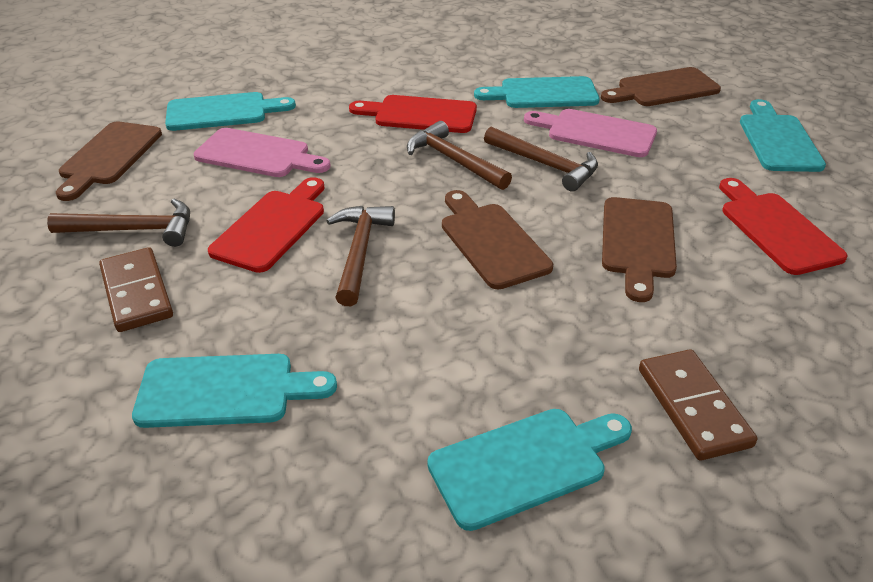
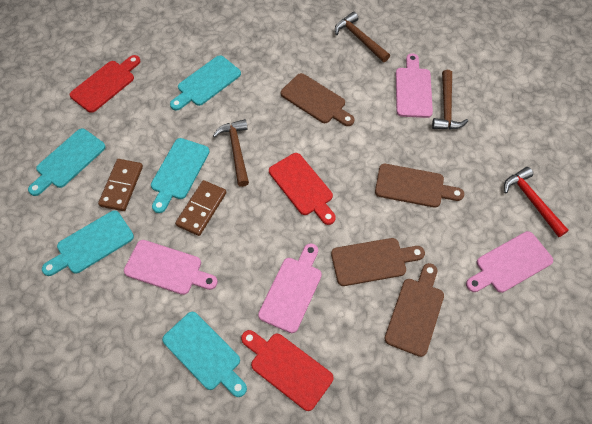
brown hammer: 4 -> 3
pink cutting board: 2 -> 4
red hammer: 0 -> 1

